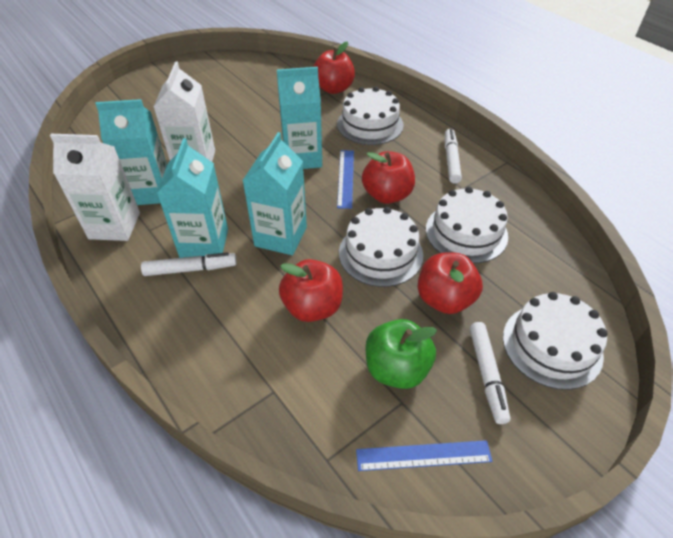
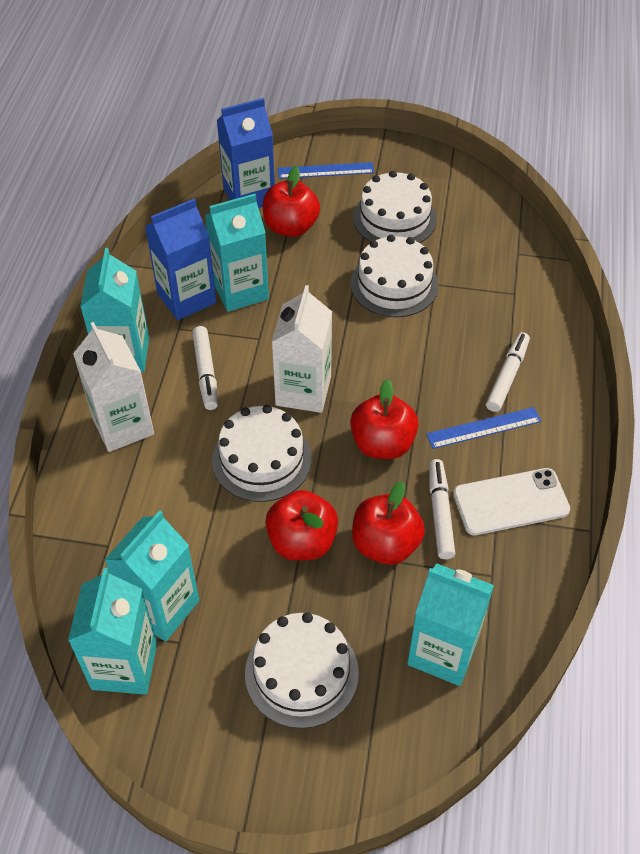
blue carton: 0 -> 2
green apple: 1 -> 0
turquoise carton: 4 -> 5
white phone: 0 -> 1

